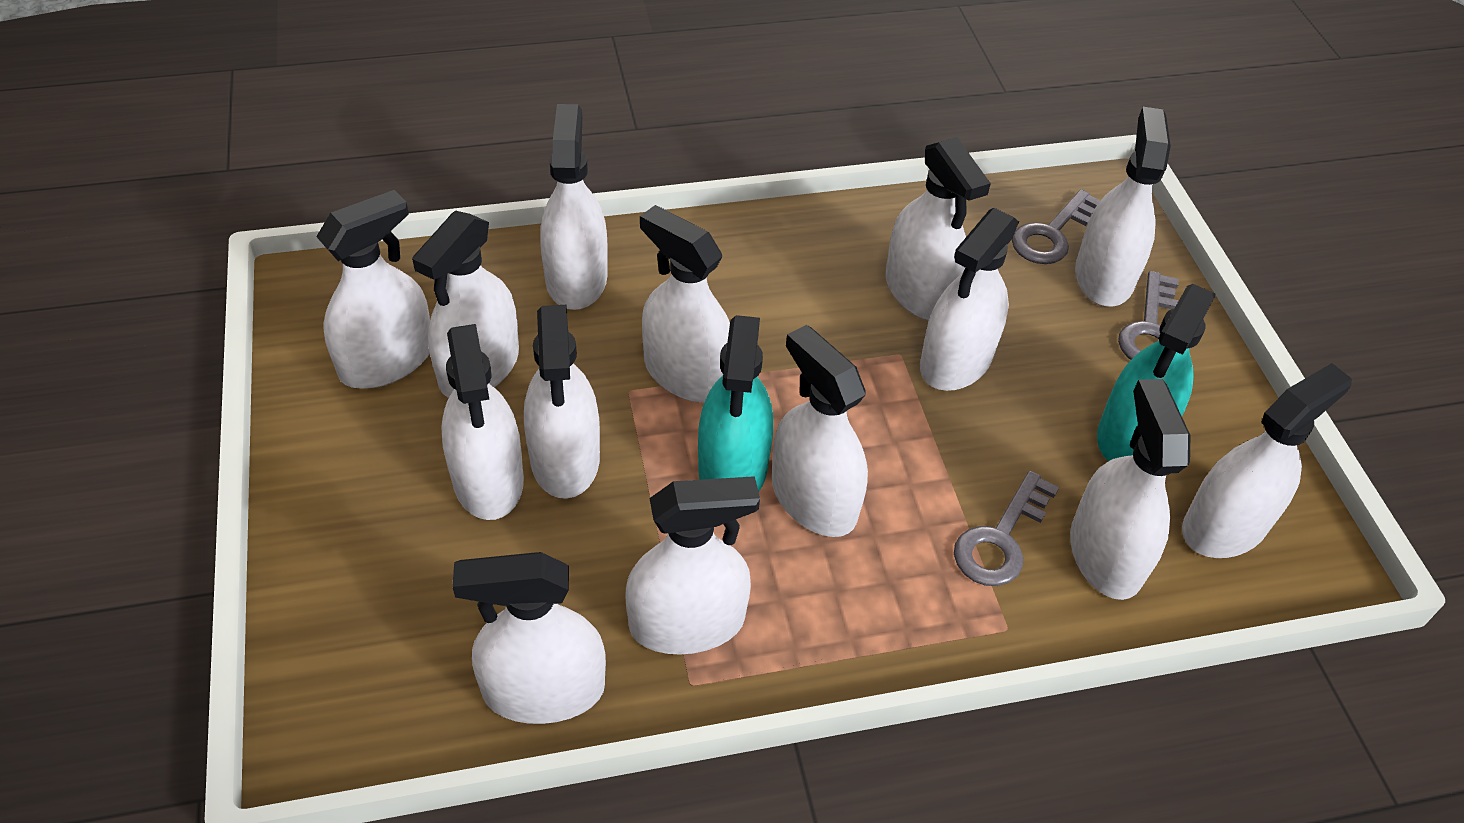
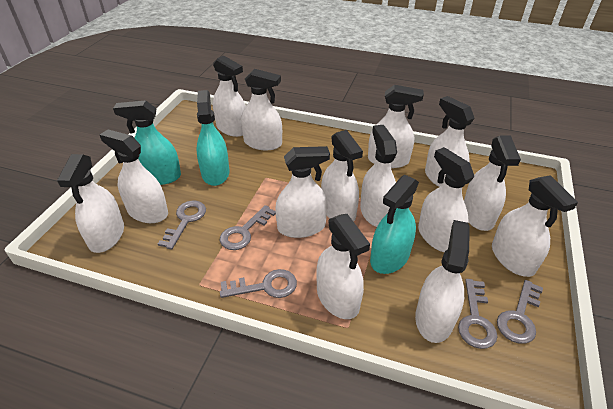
grey key: 3 -> 5
turquoise spray bottle: 2 -> 3

